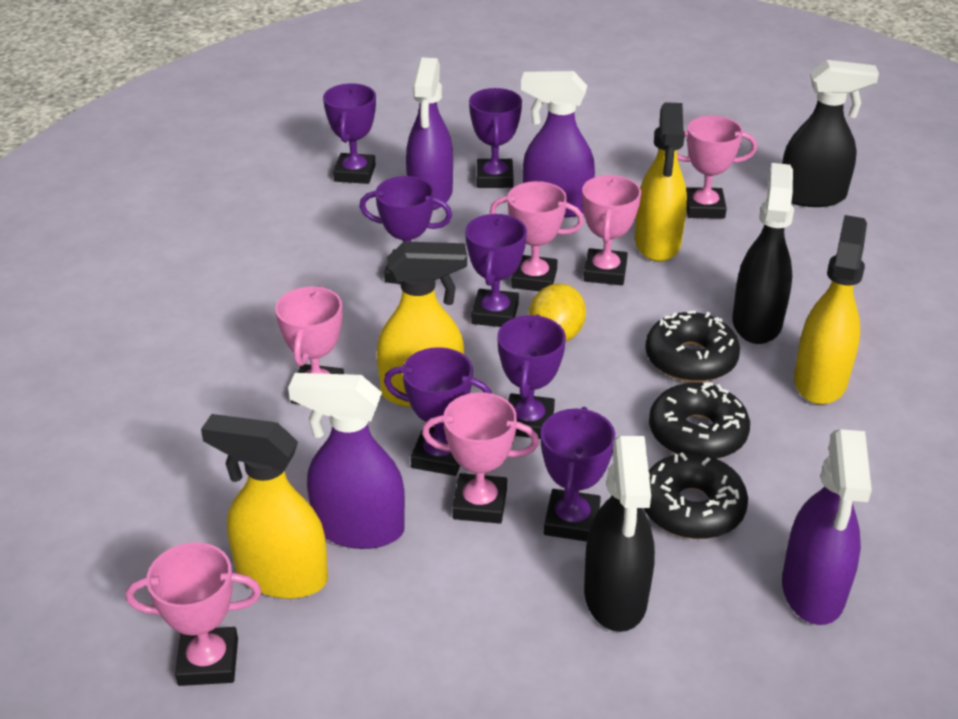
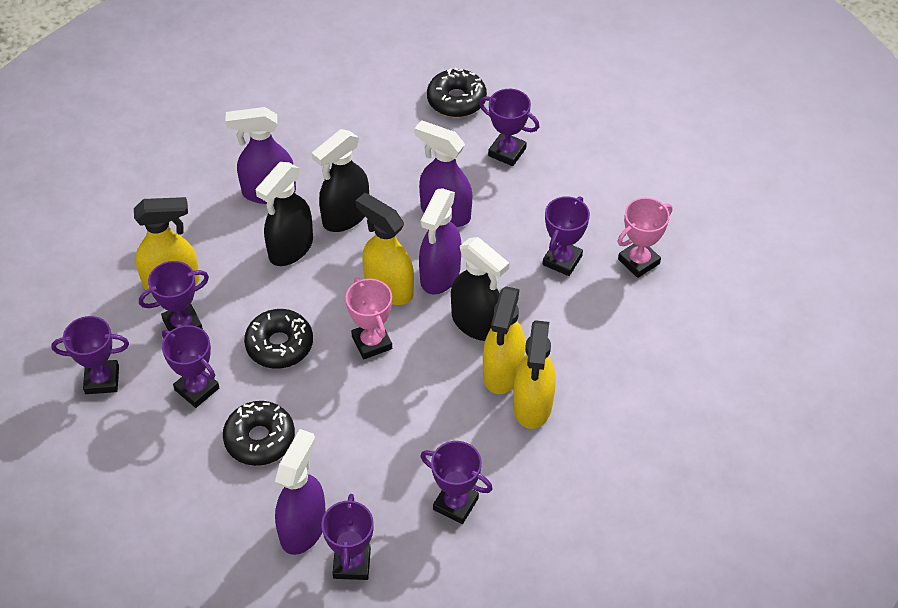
pink trophy: 6 -> 2
yellow lemon: 1 -> 0

